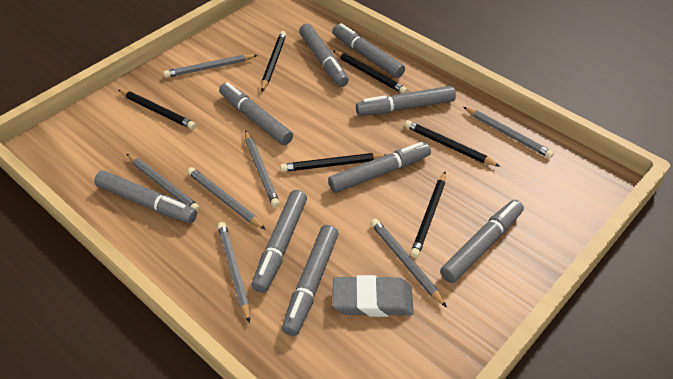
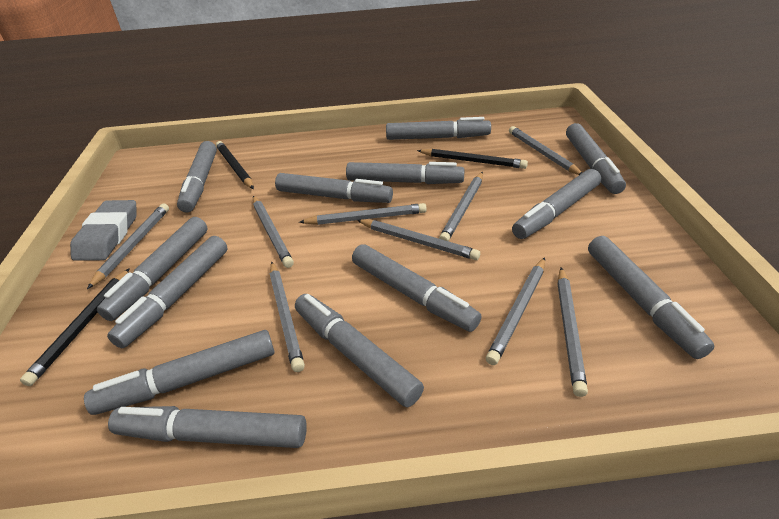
black pencil: 6 -> 3
grey marker: 9 -> 13
grey pencil: 7 -> 9

